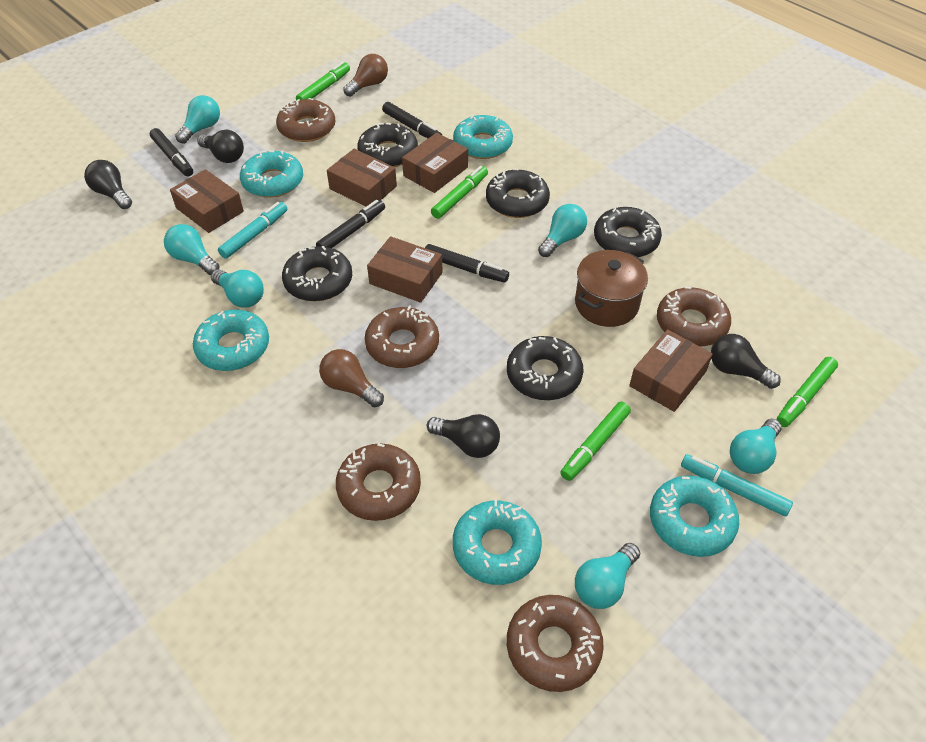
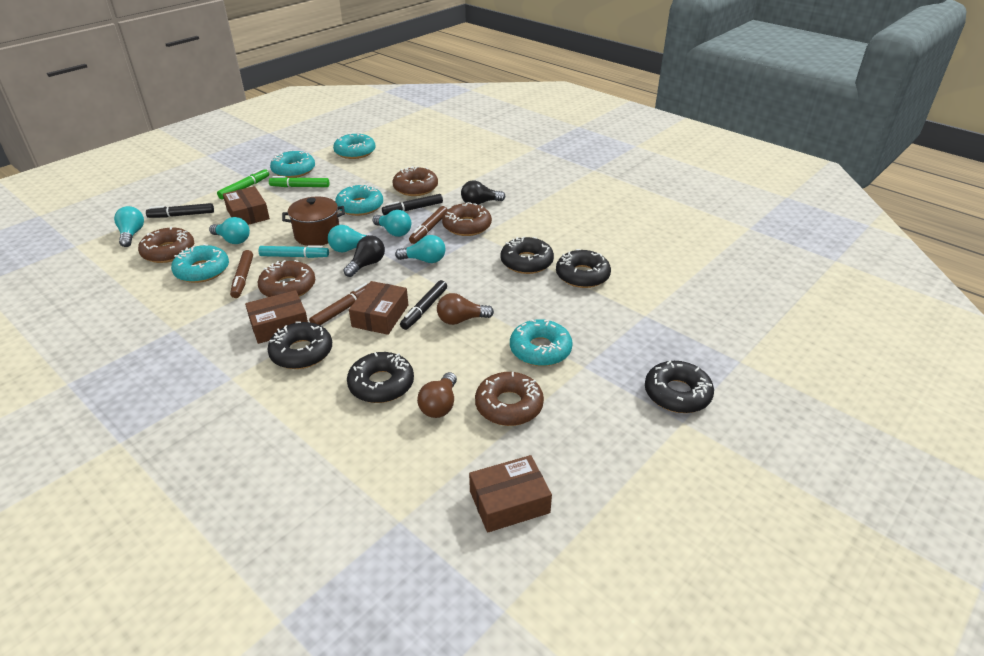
black light bulb: 4 -> 2
black marker: 4 -> 3
brown box: 5 -> 4
brown marker: 0 -> 3
green marker: 4 -> 2
turquoise light bulb: 6 -> 5
turquoise marker: 2 -> 1

